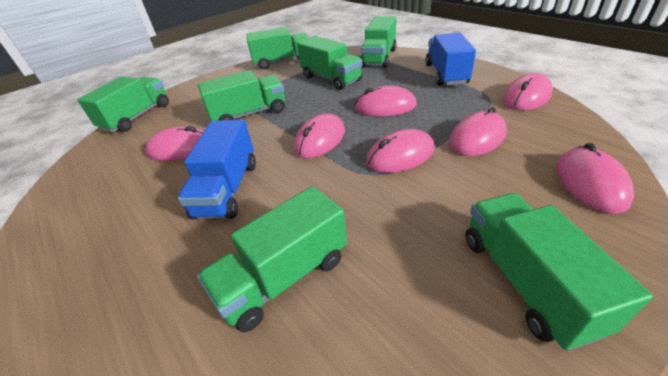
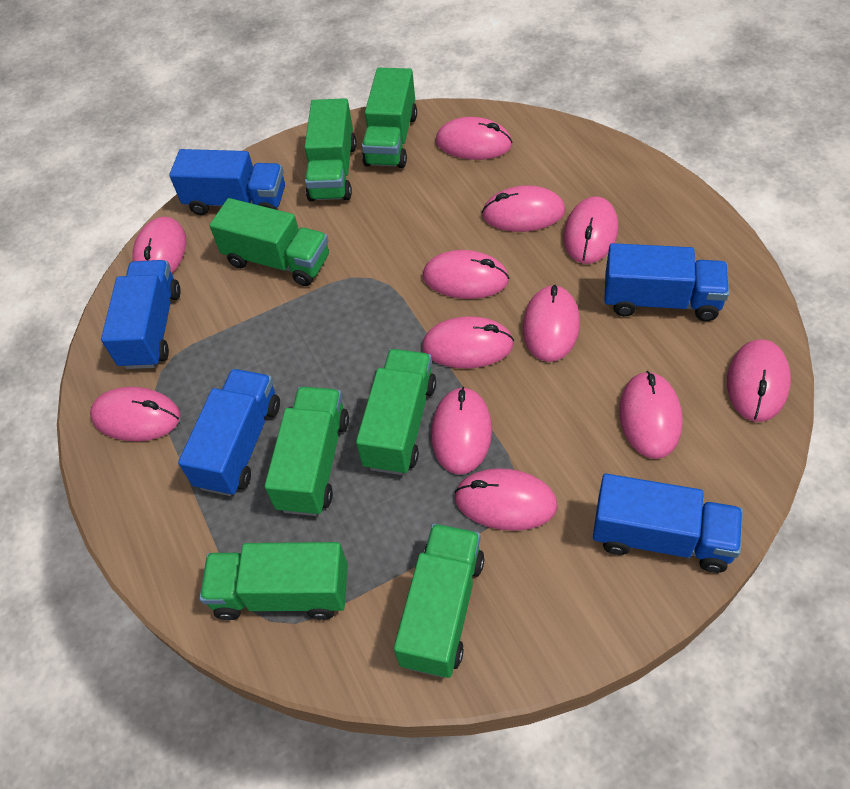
blue truck: 2 -> 5
pink mouse: 7 -> 12

